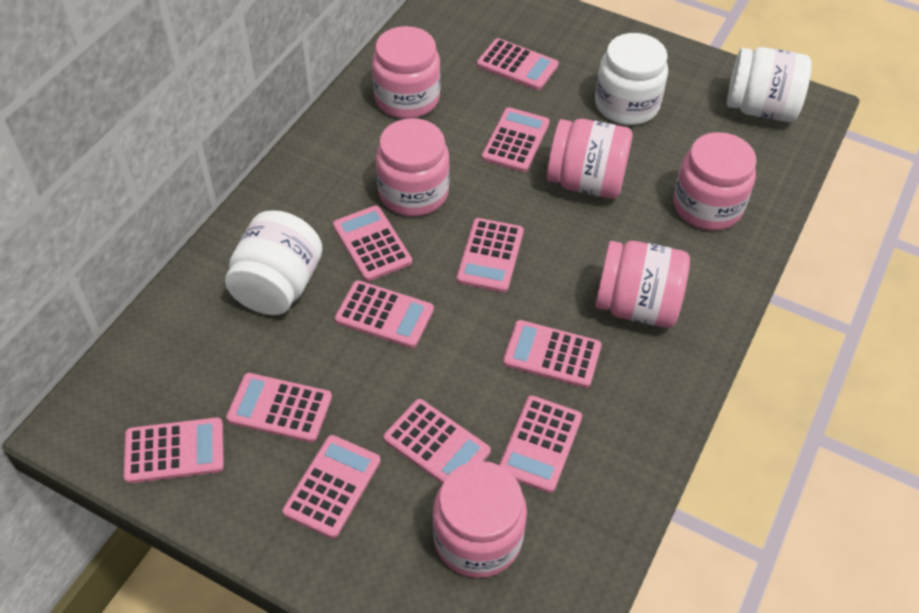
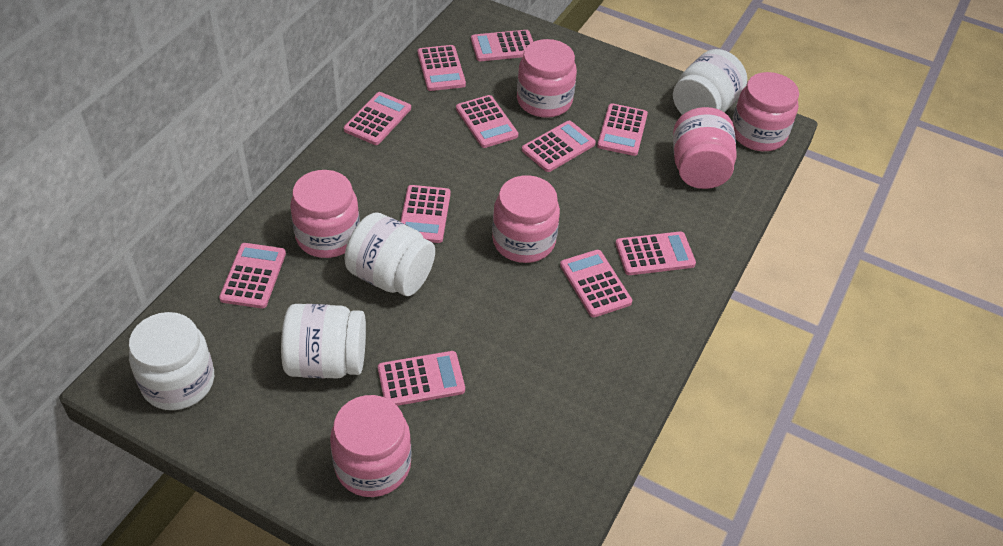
white jar: 3 -> 4

